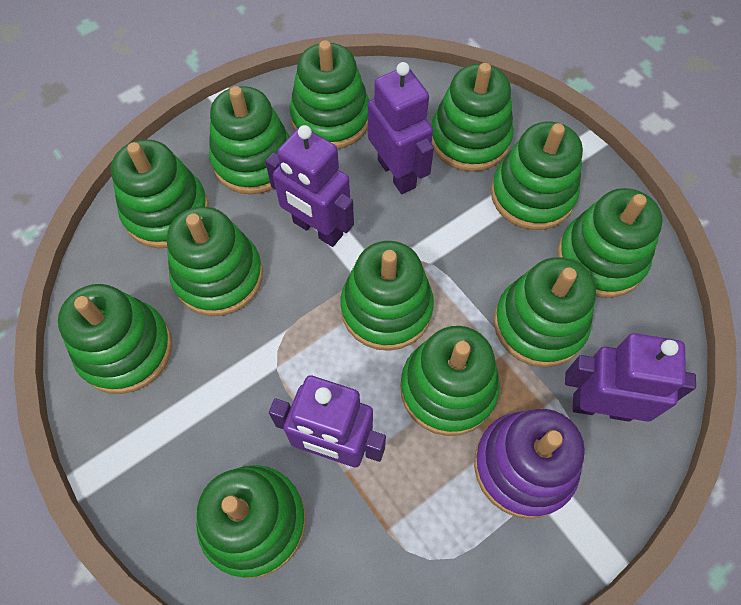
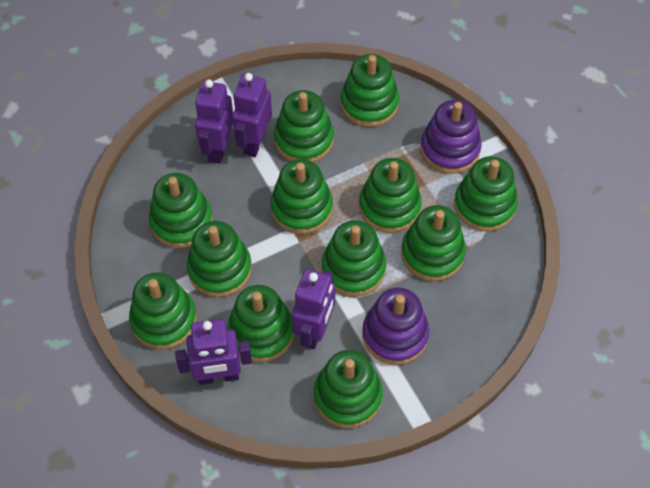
purple stacking toy: 1 -> 2

